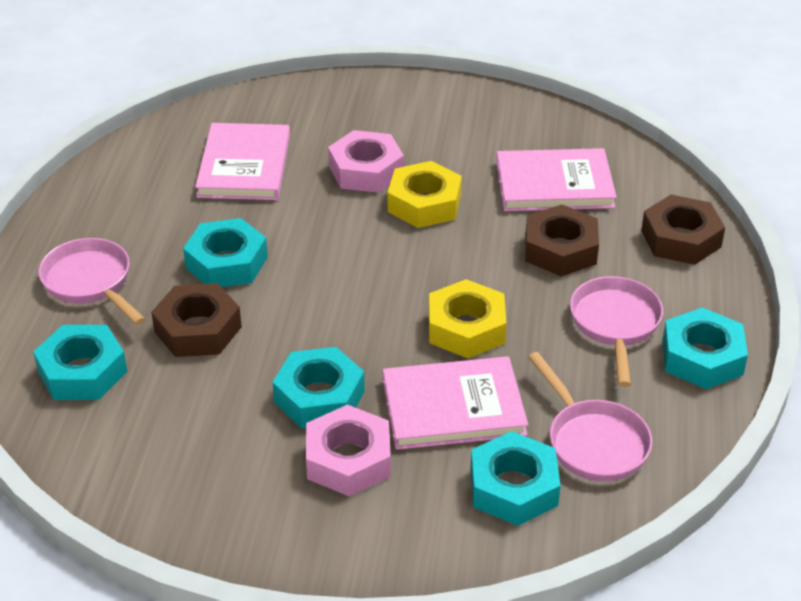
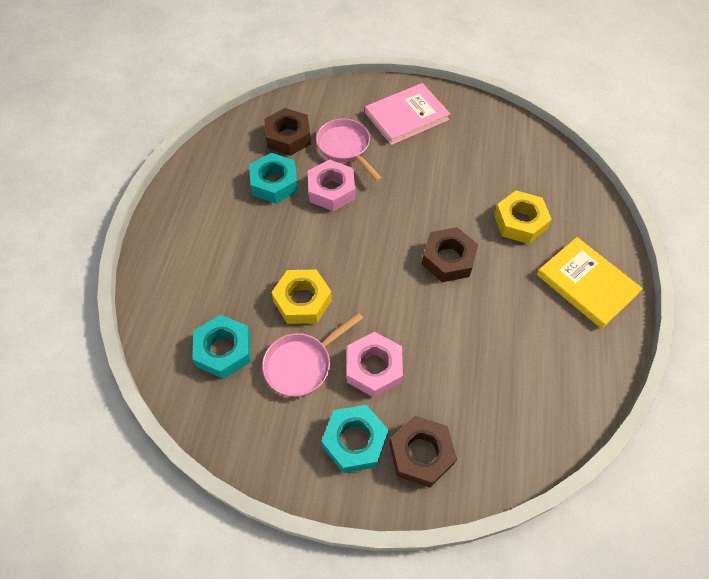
pink book: 3 -> 1
pink pan: 3 -> 2
turquoise nut: 5 -> 3
yellow book: 0 -> 1

